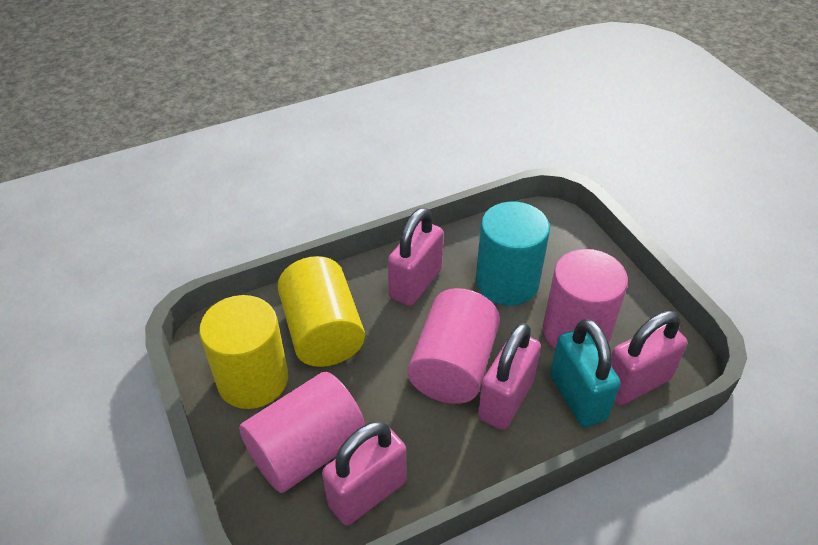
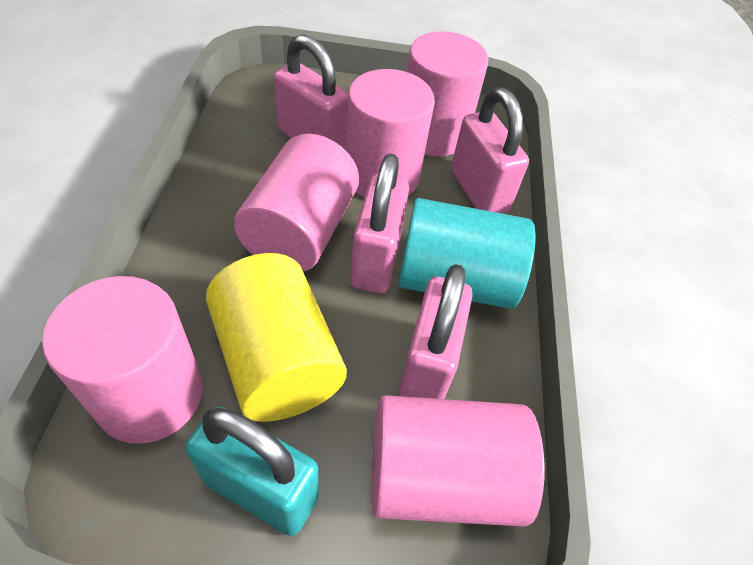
pink cylinder: 3 -> 5
yellow cylinder: 2 -> 1

